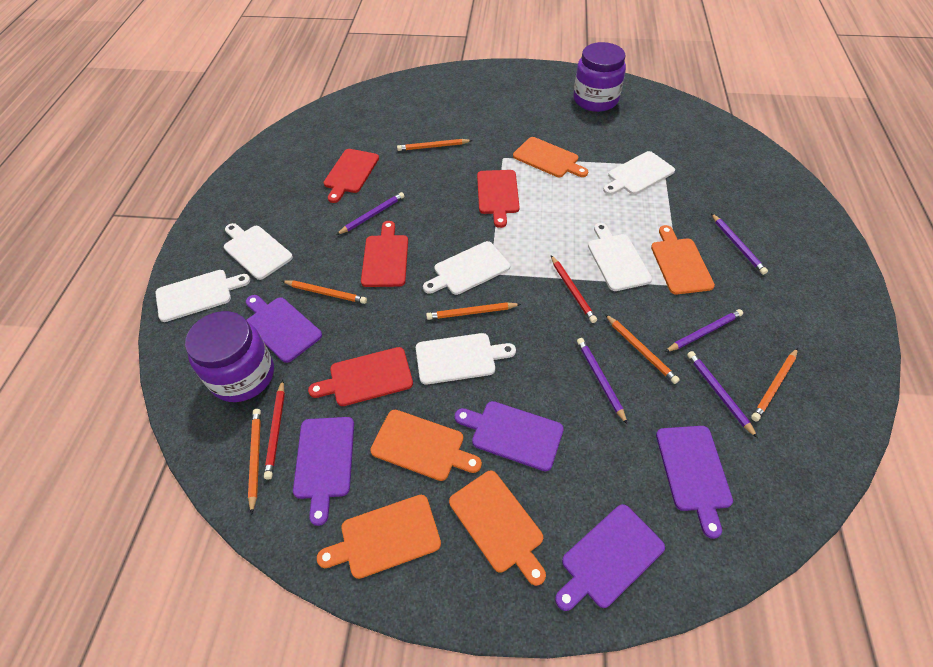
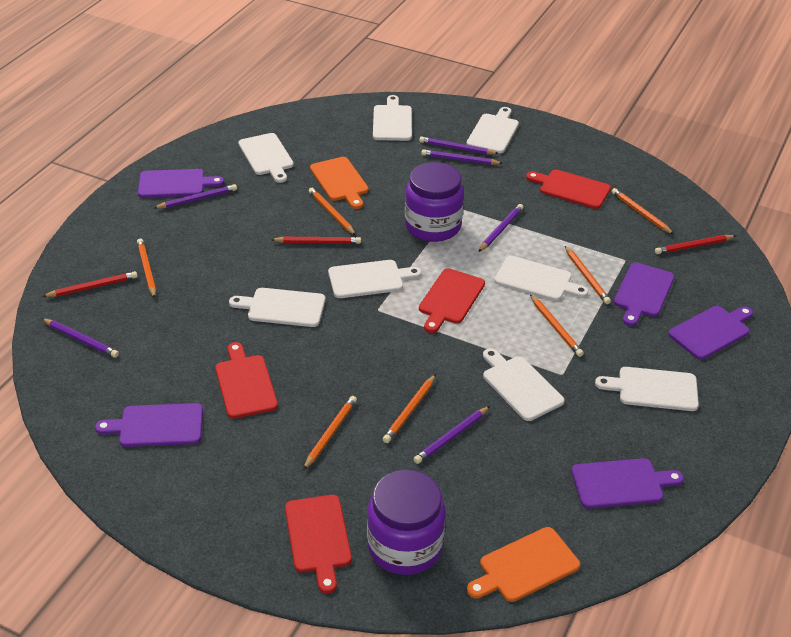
orange cutting board: 5 -> 2
orange pencil: 6 -> 7
purple pencil: 5 -> 6
red pencil: 2 -> 3
white cutting board: 6 -> 8

